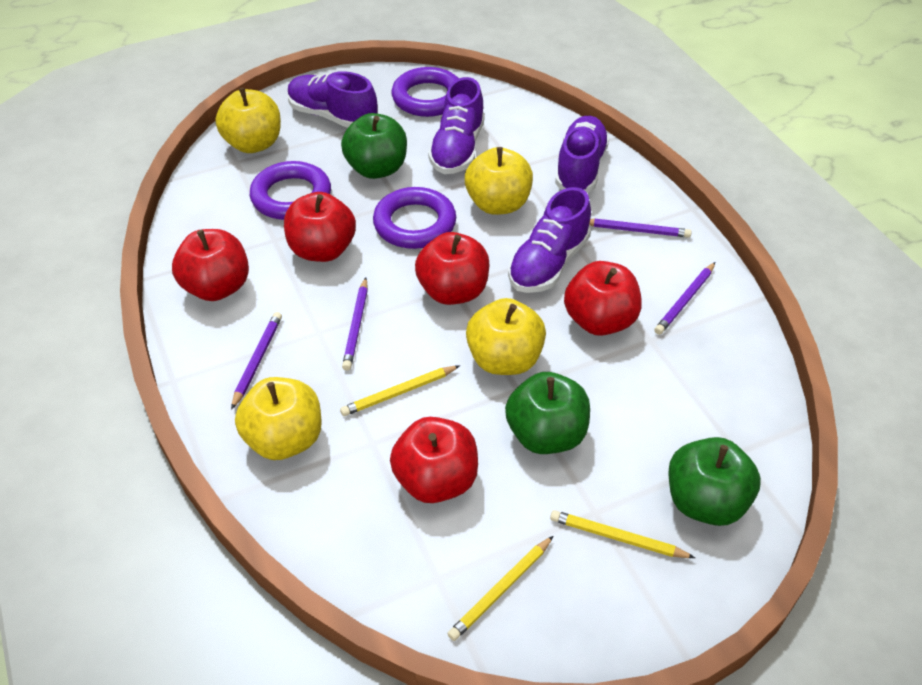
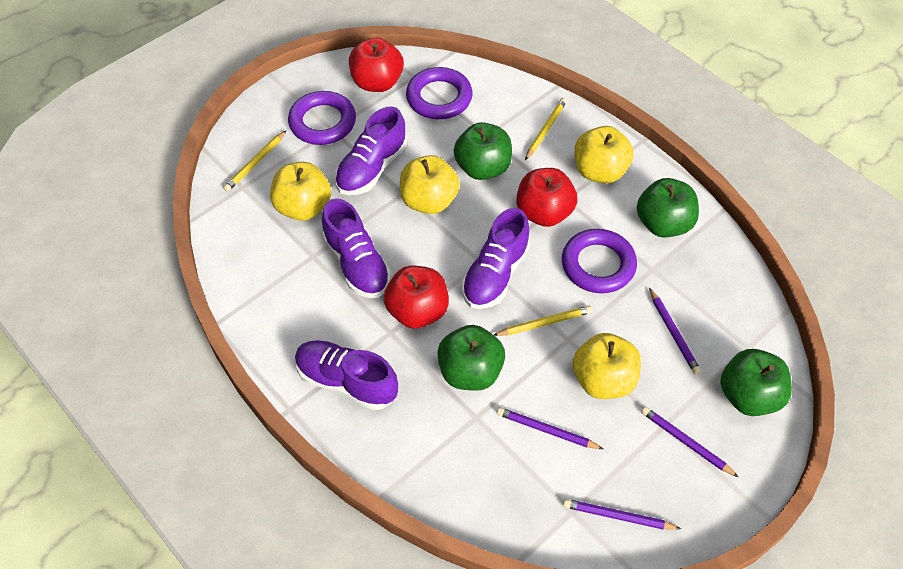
green apple: 3 -> 4
red apple: 5 -> 3

